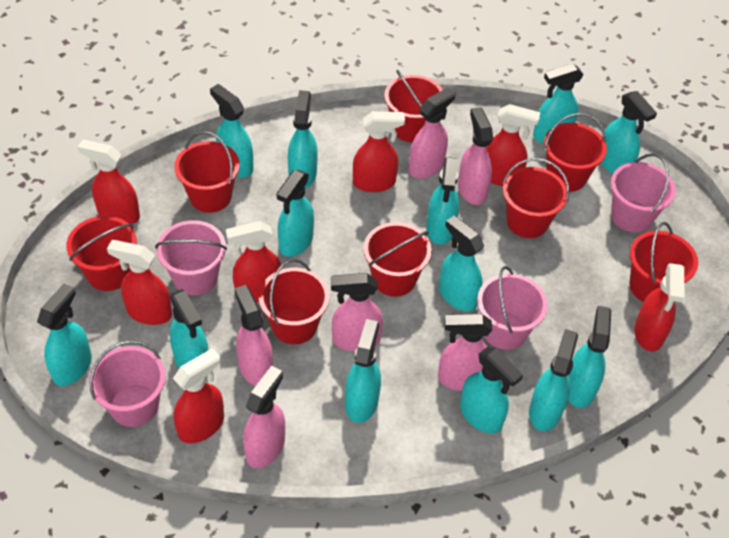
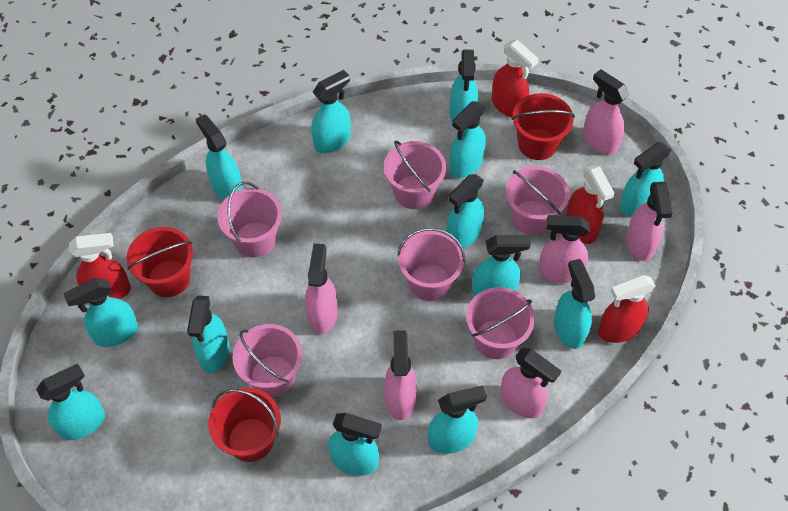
pink bucket: 4 -> 6
red bucket: 8 -> 3
red spray bottle: 7 -> 4

